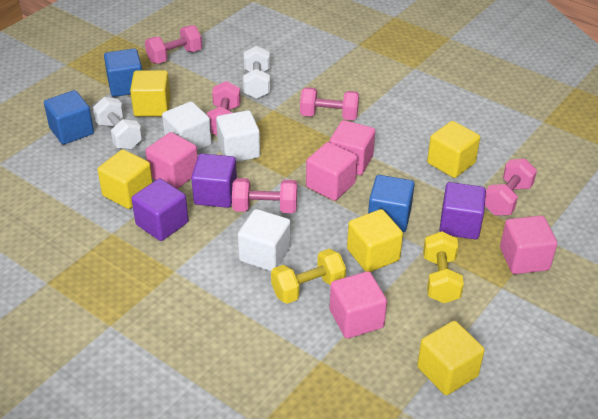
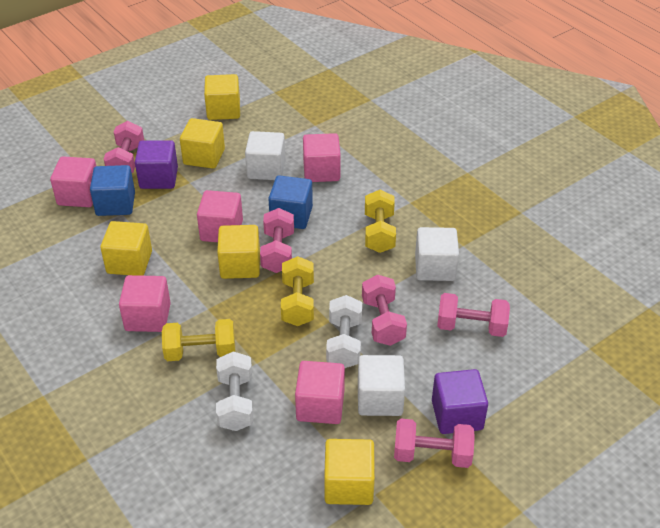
blue cube: 3 -> 2
purple cube: 3 -> 2
yellow dumbbell: 2 -> 3

